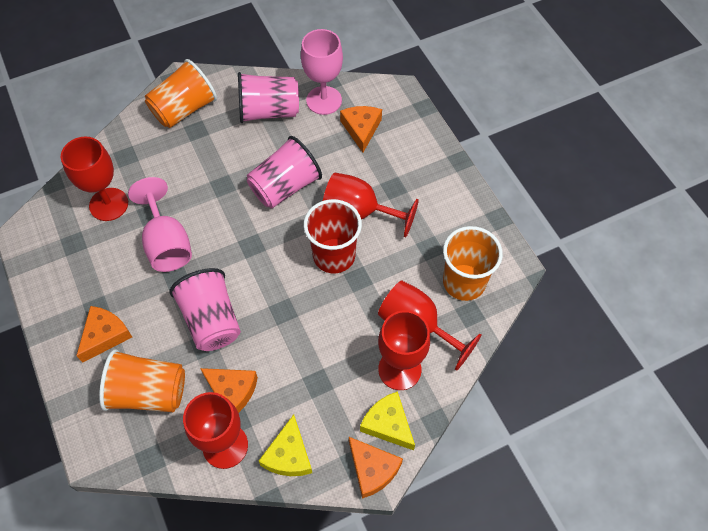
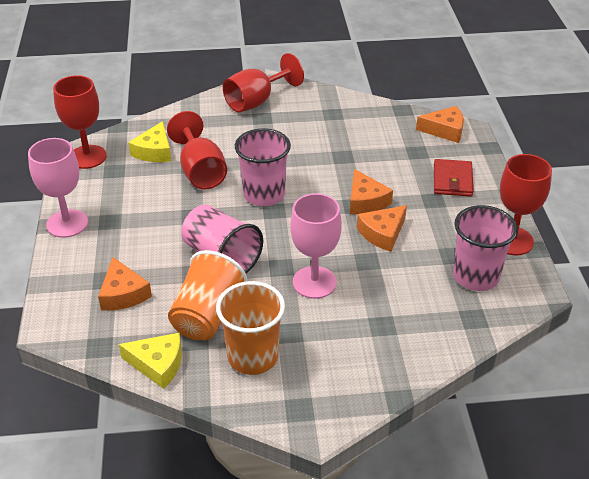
orange cup: 3 -> 2
red cup: 1 -> 0
red goblet: 5 -> 4
red wallet: 0 -> 1

